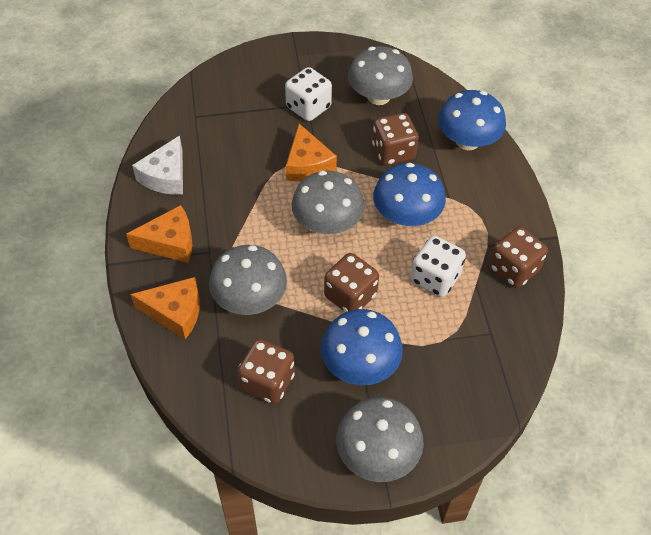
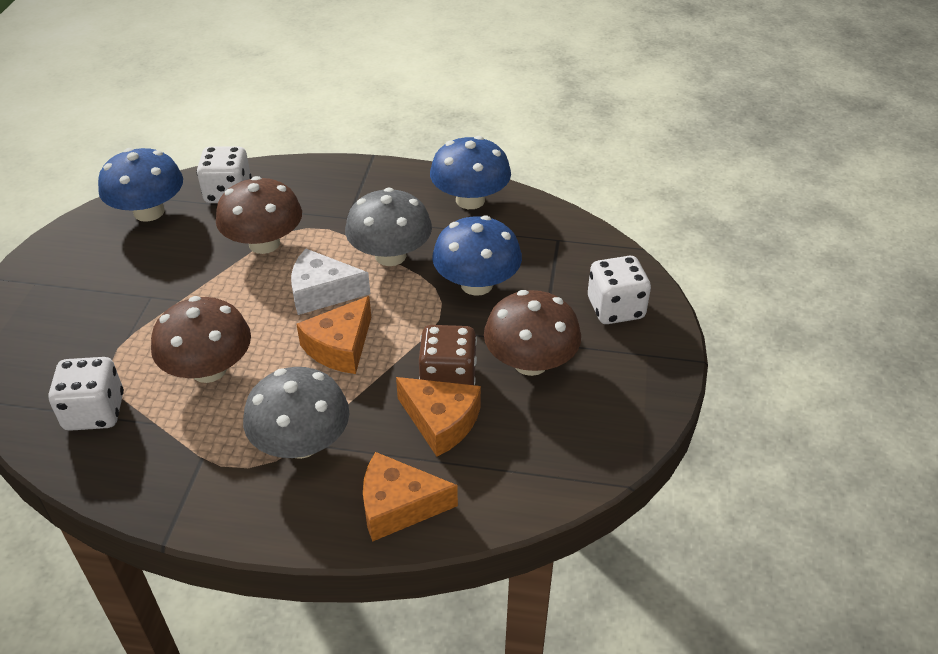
brown dice: 4 -> 1
brown mushroom: 0 -> 3
grey mushroom: 4 -> 2
white dice: 2 -> 3

